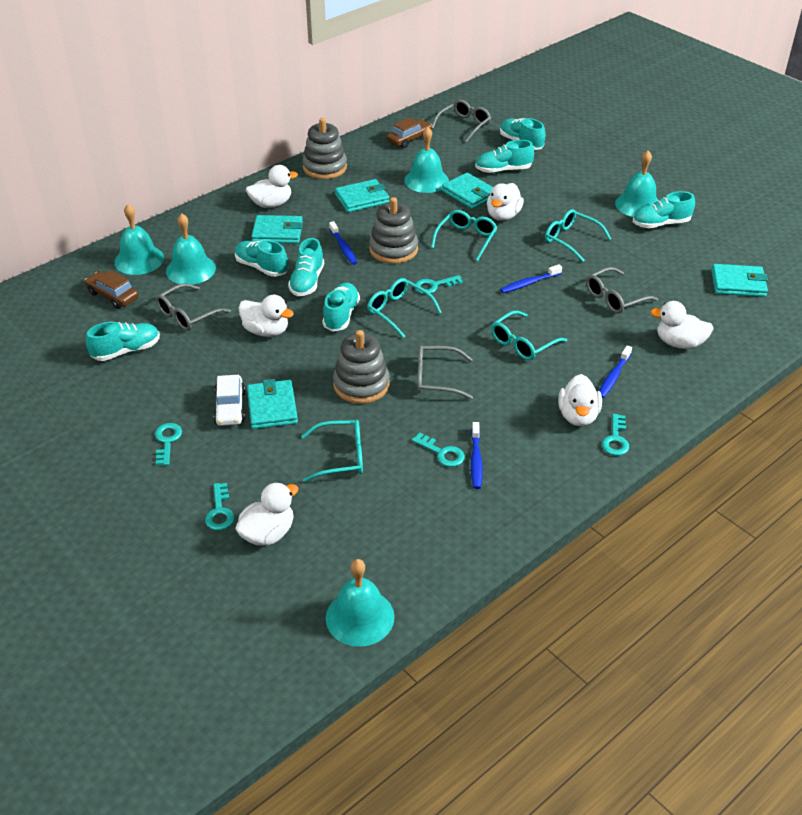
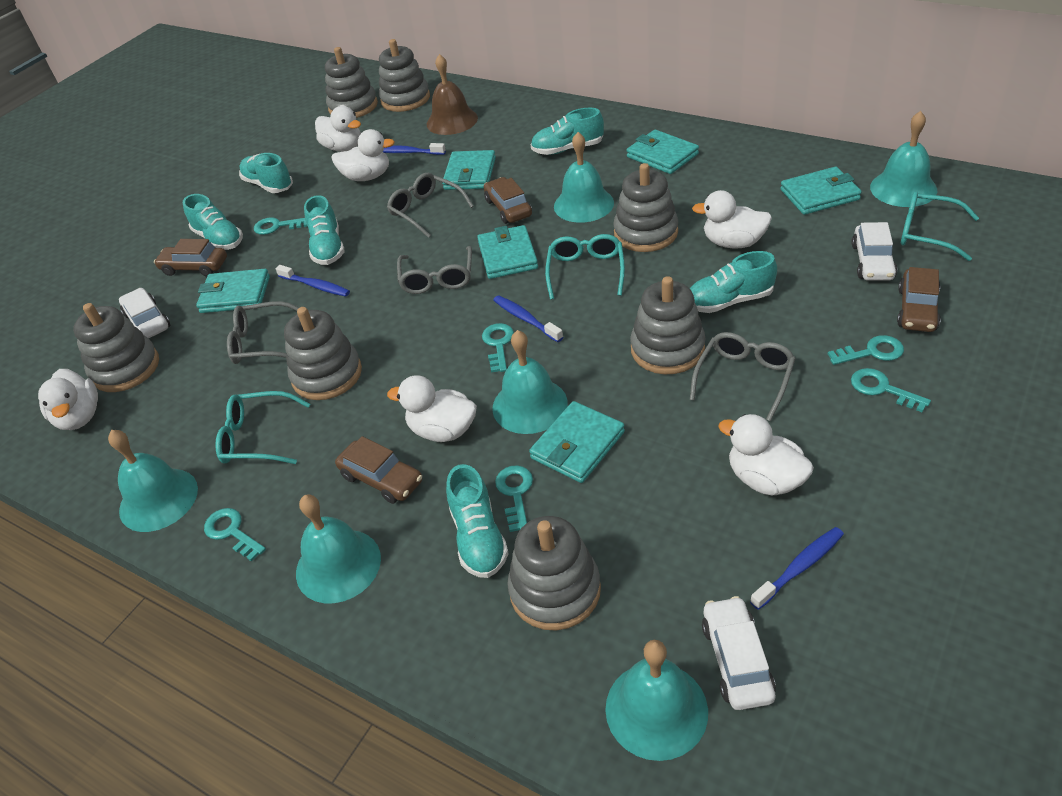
brown bell: 0 -> 1
brown car: 2 -> 4
grey stacking toy: 3 -> 7
turquoise bell: 5 -> 6
turquoise glasses: 5 -> 3
turquoise key: 5 -> 6
turquoise shoe: 7 -> 6
turquoise wallet: 5 -> 6
white car: 1 -> 3

